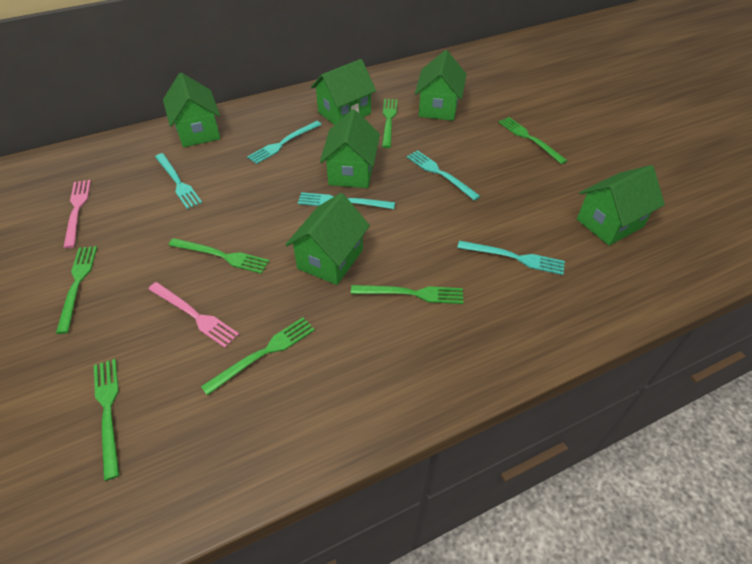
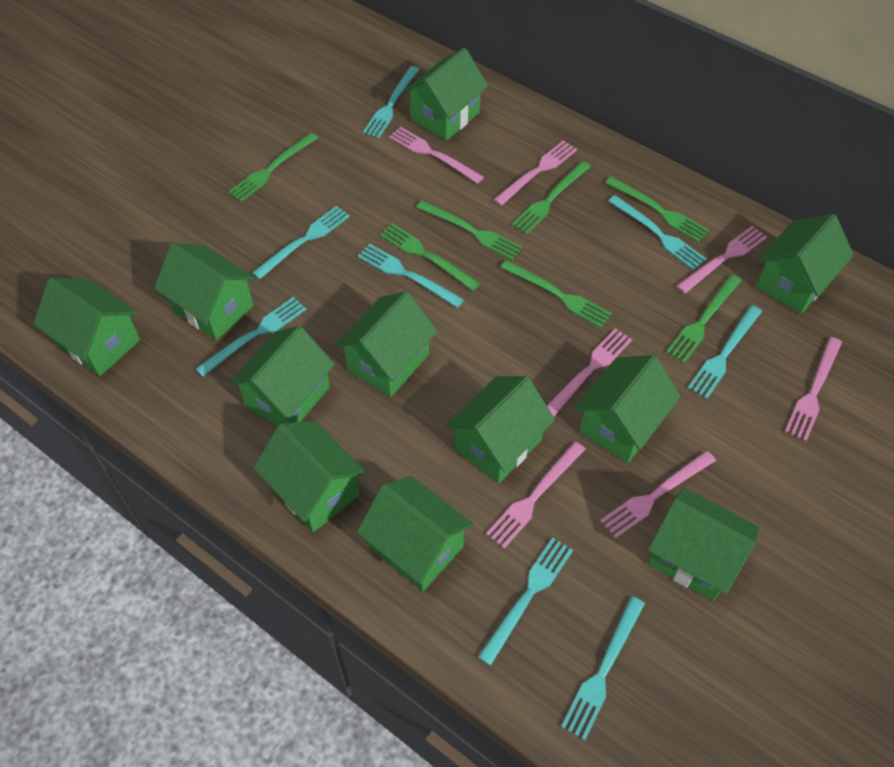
green house: 6 -> 11
pink fork: 2 -> 7
turquoise fork: 5 -> 8

